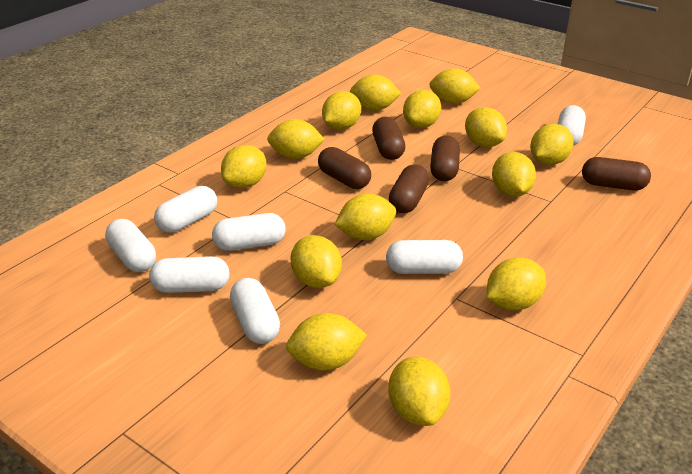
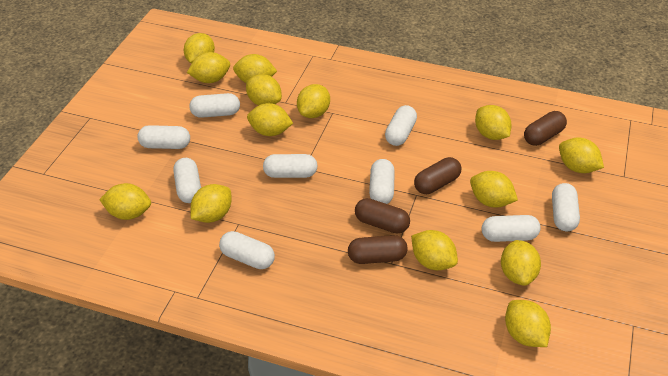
brown capsule: 5 -> 4
white capsule: 7 -> 9

